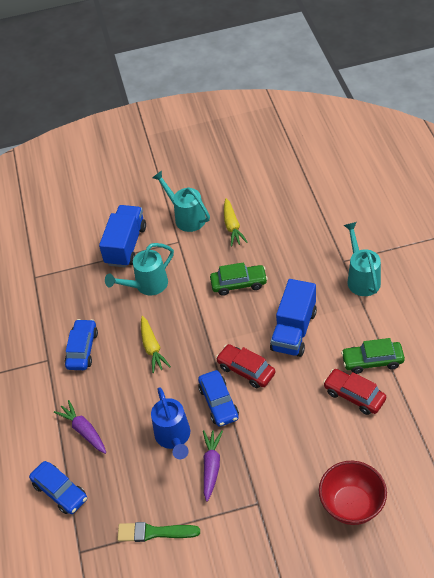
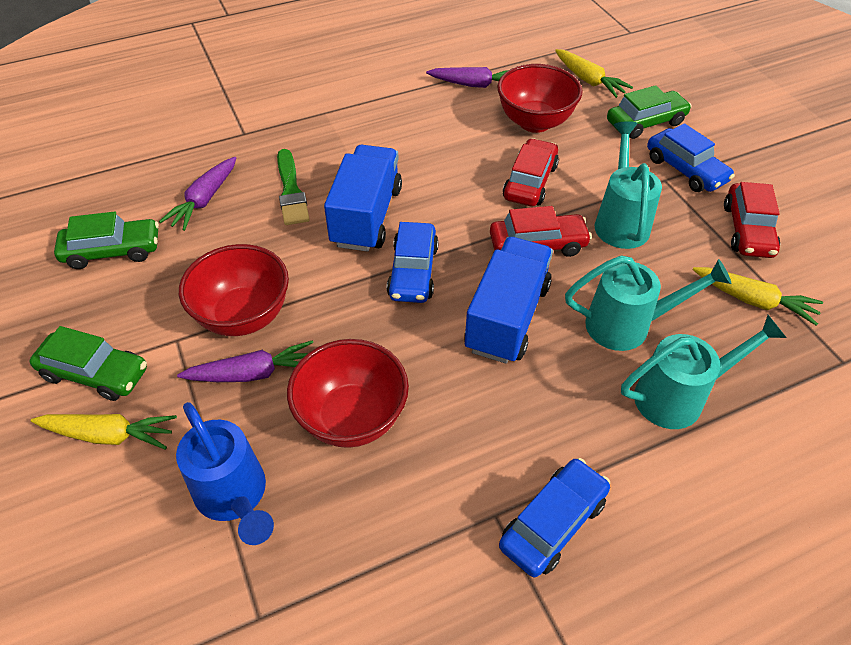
green car: 2 -> 3
purple carrot: 2 -> 3
red bowl: 1 -> 3
red car: 2 -> 3
yellow carrot: 2 -> 3

